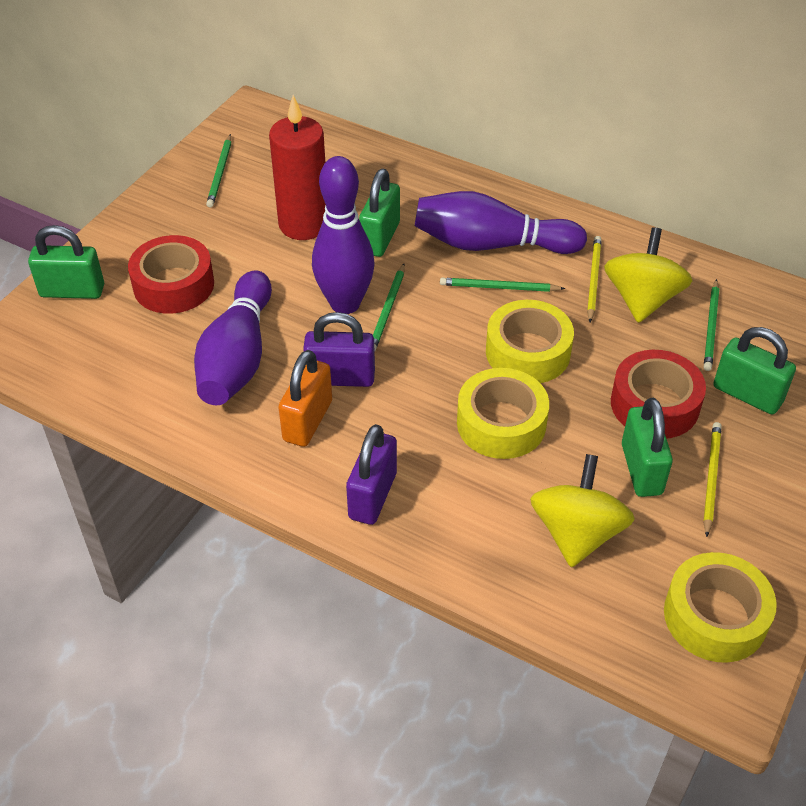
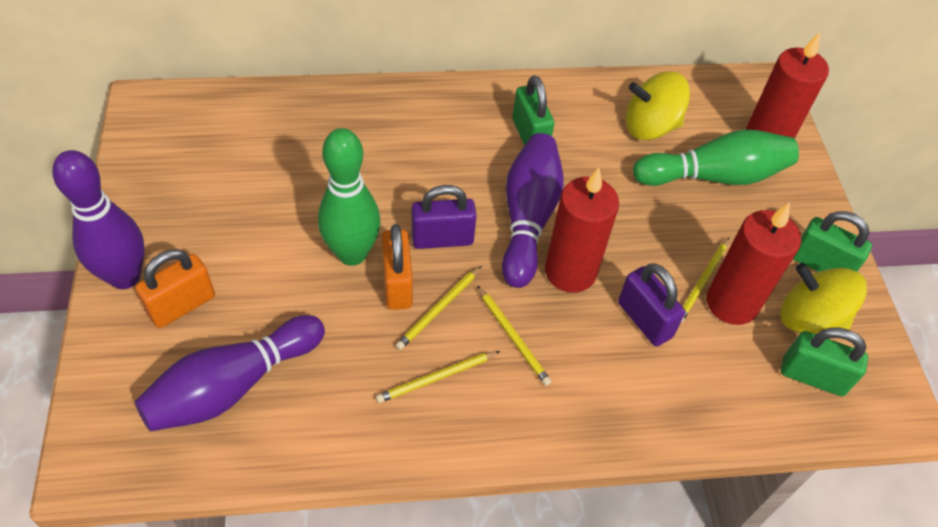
green bowling pin: 0 -> 2
green padlock: 4 -> 3
green pencil: 4 -> 0
orange padlock: 1 -> 2
red candle: 1 -> 3
red tape: 2 -> 0
yellow pencil: 2 -> 4
yellow tape: 3 -> 0

